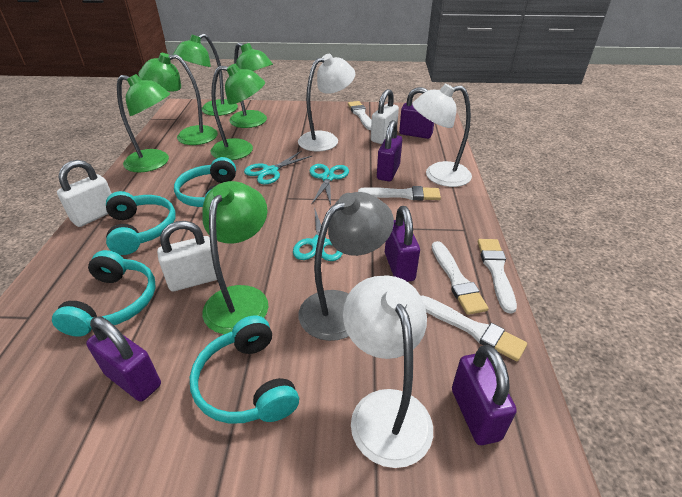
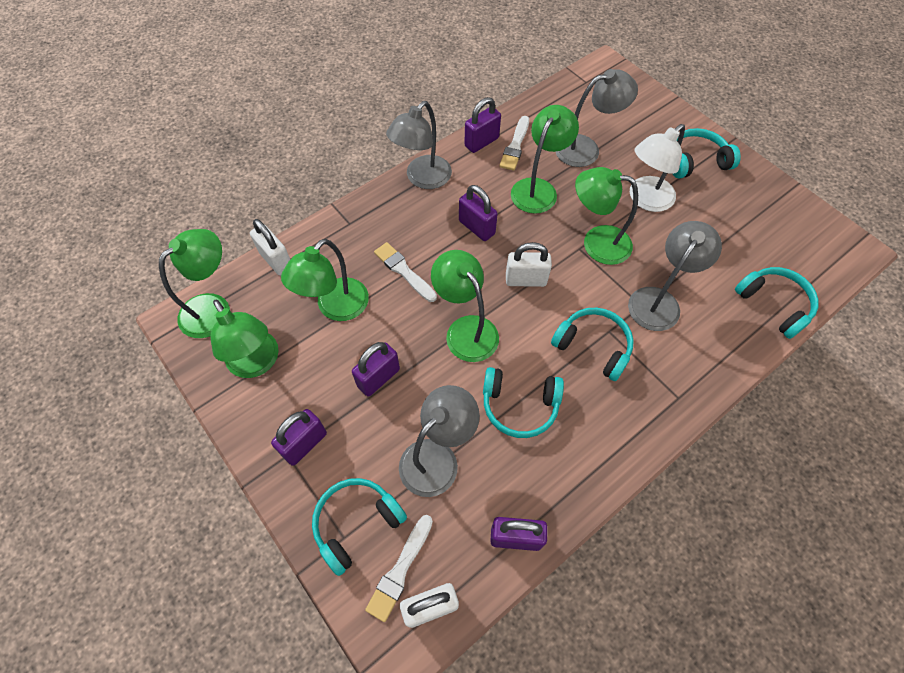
grey lamp: 1 -> 4
turquoise headphones: 4 -> 5
turquoise scissors: 3 -> 0
white brush: 5 -> 3
white lamp: 3 -> 1

